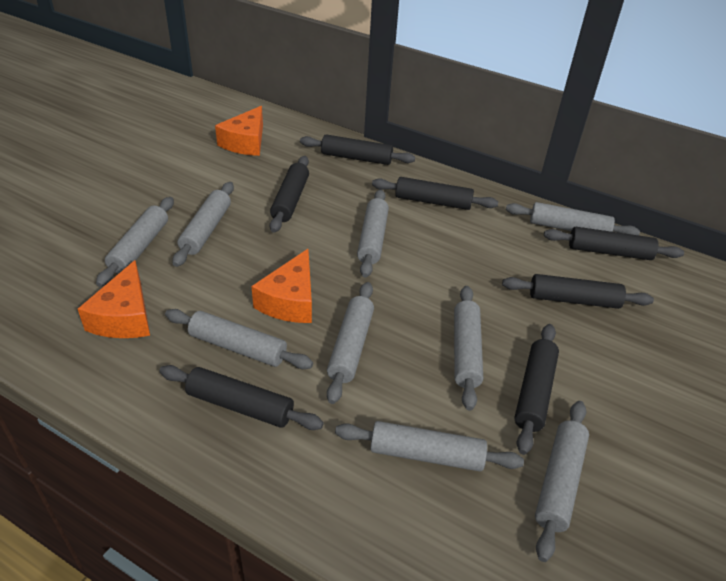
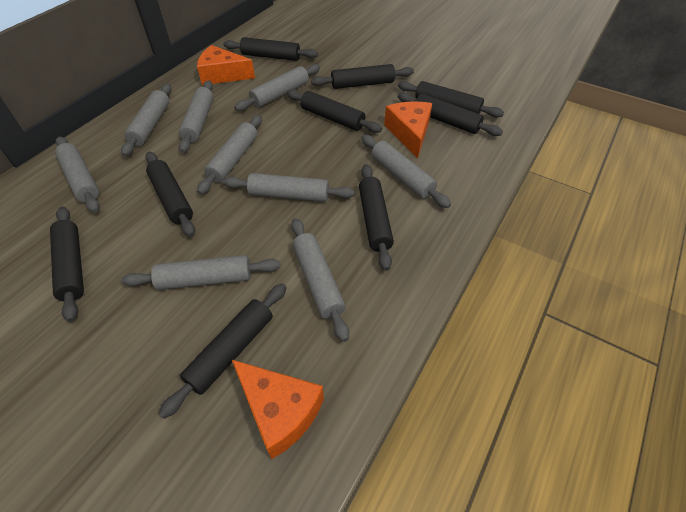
black rolling pin: 7 -> 9

